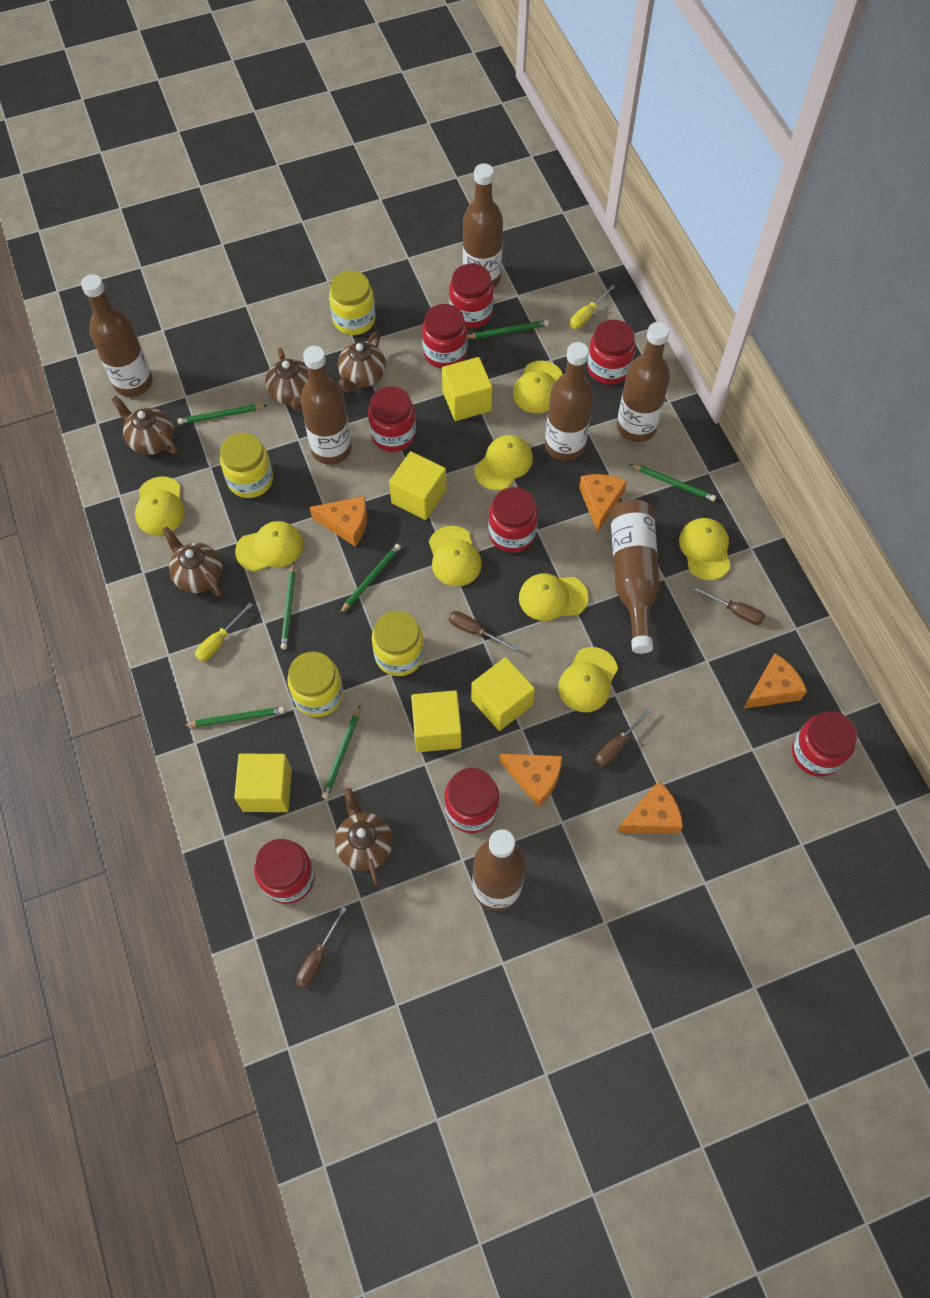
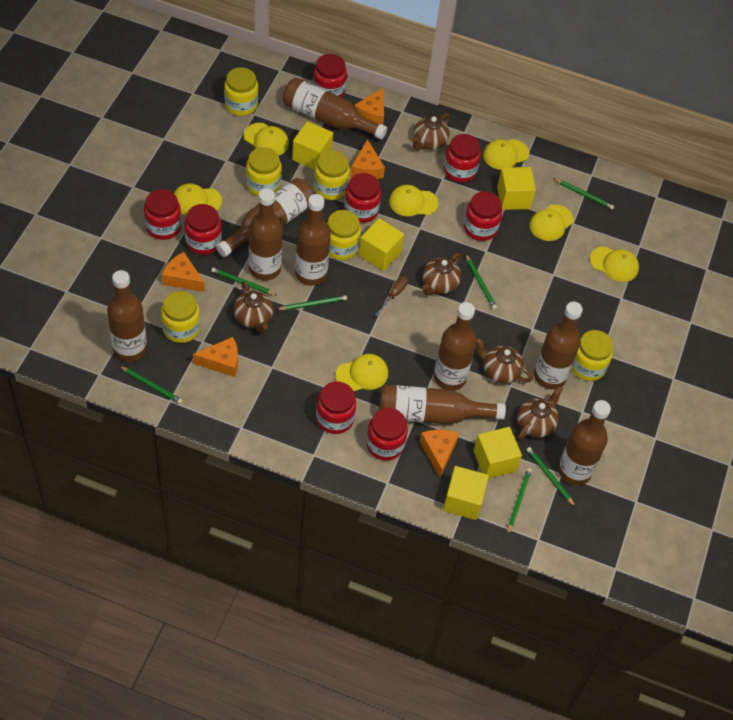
brown bottle: 7 -> 9
brown screwdriver: 4 -> 1
yellow cap: 8 -> 7
yellow jar: 4 -> 6
yellow screwdriver: 2 -> 0

